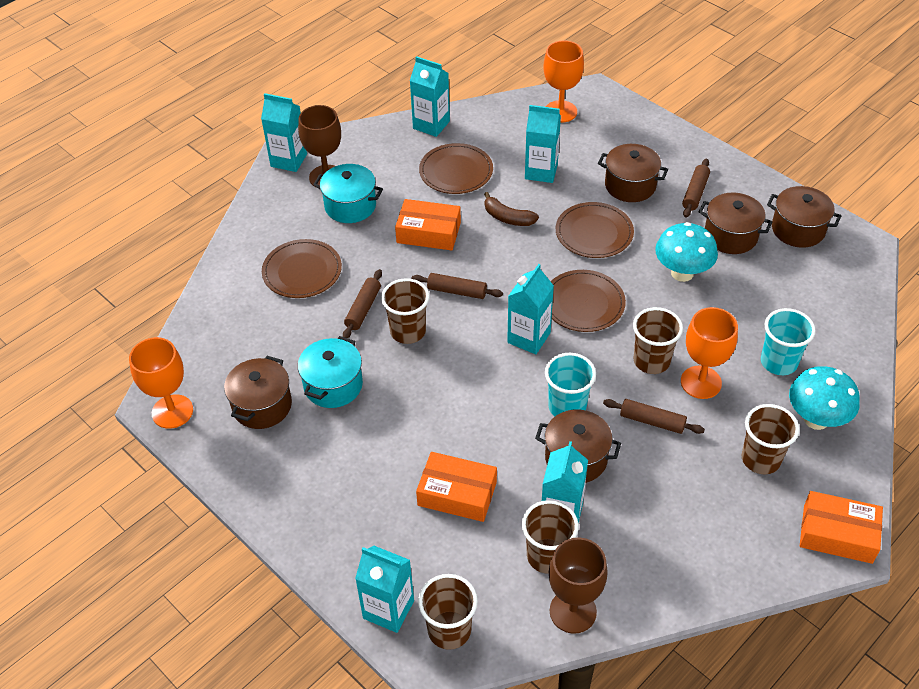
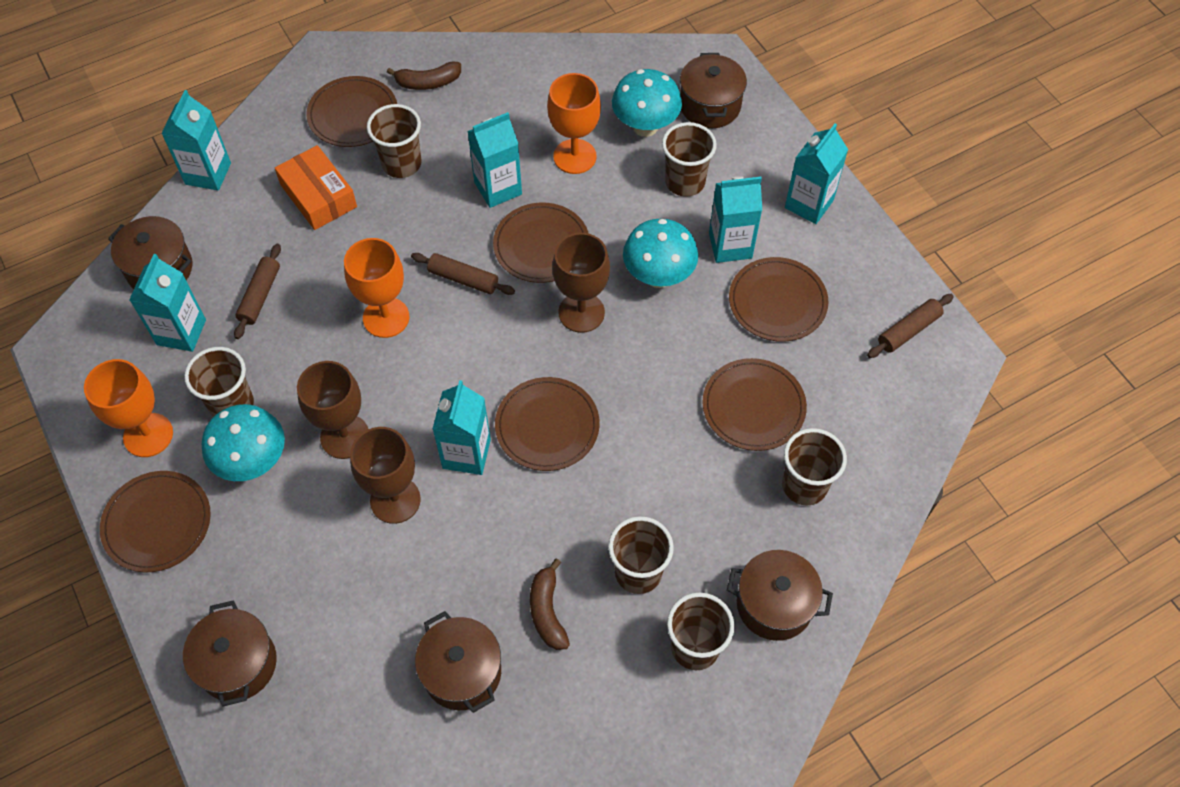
brown banana: 1 -> 2
brown cup: 5 -> 6
brown goblet: 2 -> 3
brown plate: 4 -> 6
brown rolling pin: 4 -> 3
orange box: 3 -> 1
turquoise cup: 2 -> 0
turquoise mushroom: 2 -> 3
turquoise pot: 2 -> 0

